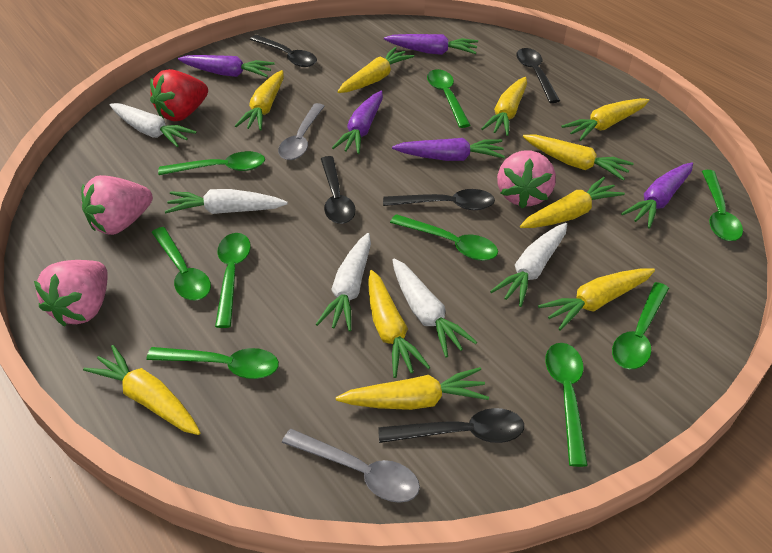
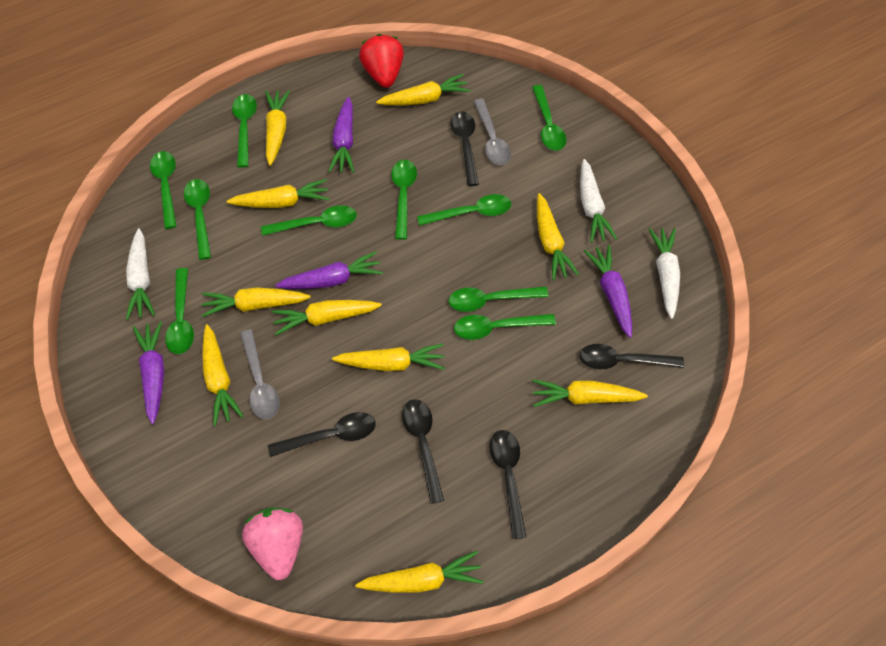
green spoon: 9 -> 10
pink strawberry: 3 -> 1
purple carrot: 5 -> 4
white carrot: 5 -> 3

